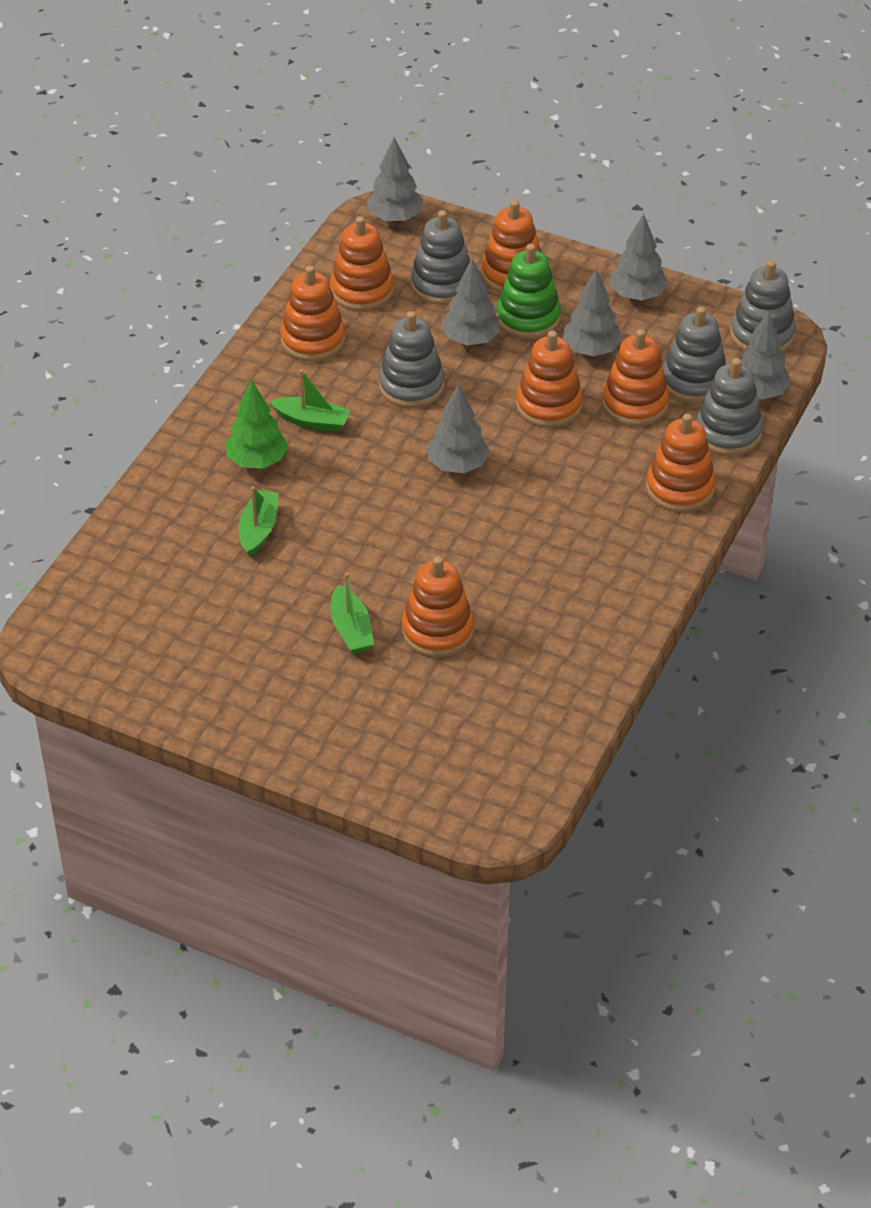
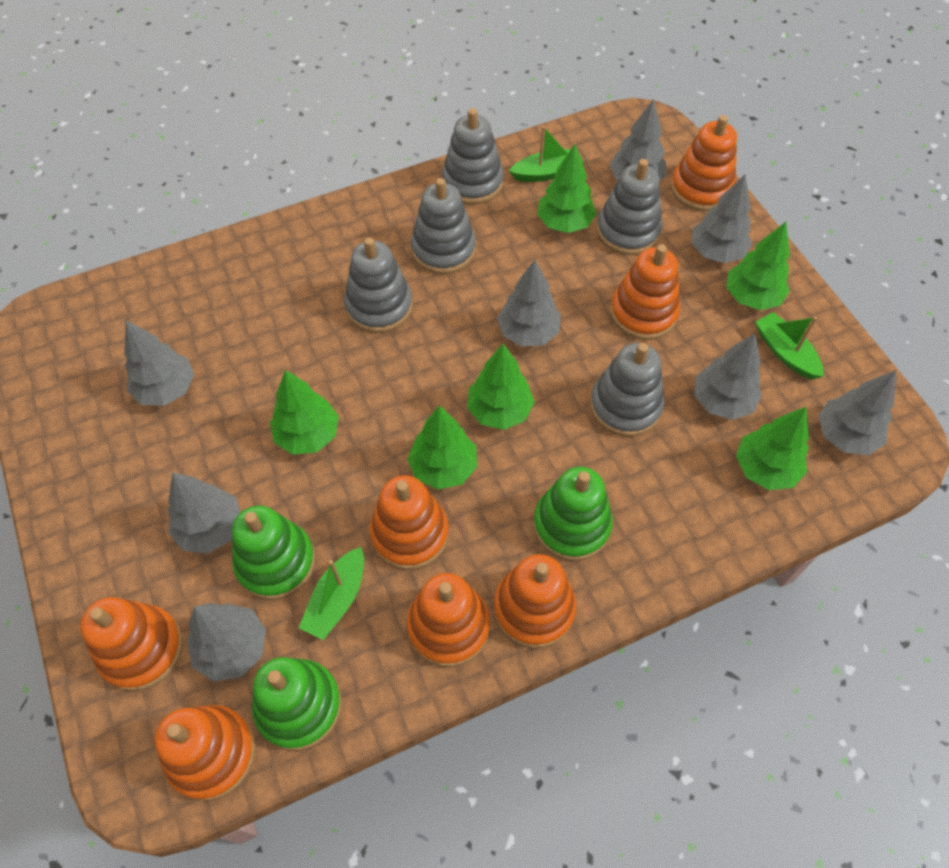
green stacking toy: 1 -> 3
green tree: 1 -> 6
grey tree: 6 -> 8

